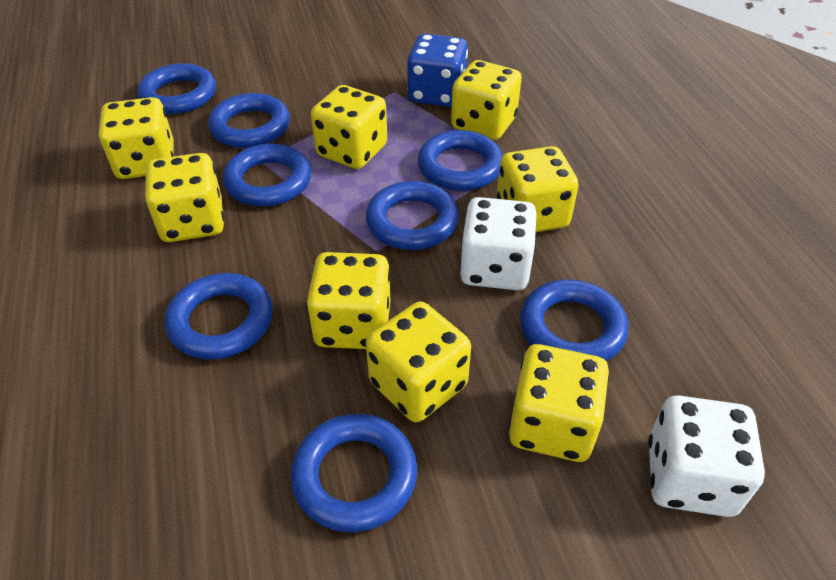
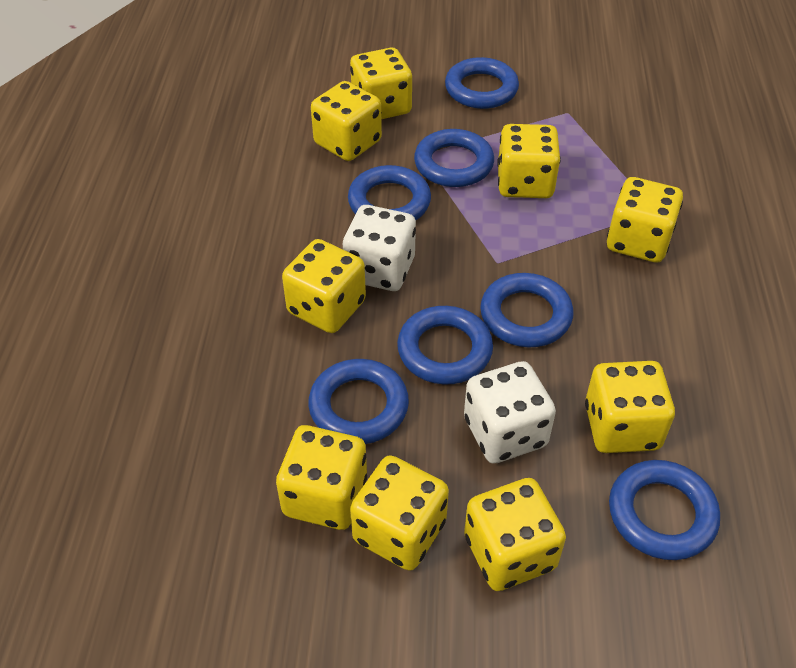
blue dice: 1 -> 0
blue ring: 8 -> 7
yellow dice: 8 -> 9

